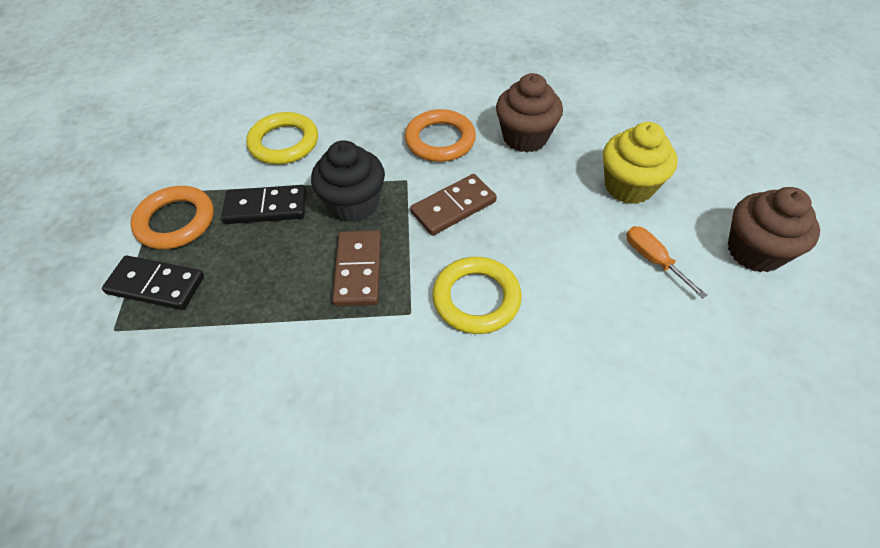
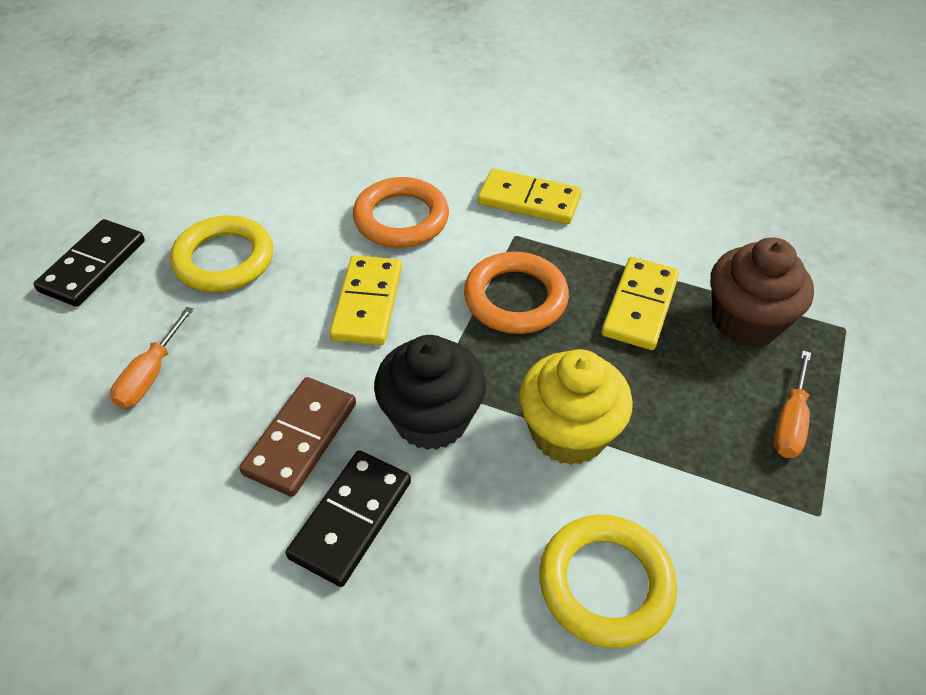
brown cupcake: 2 -> 1
brown domino: 2 -> 1
orange screwdriver: 1 -> 2
yellow domino: 0 -> 3

